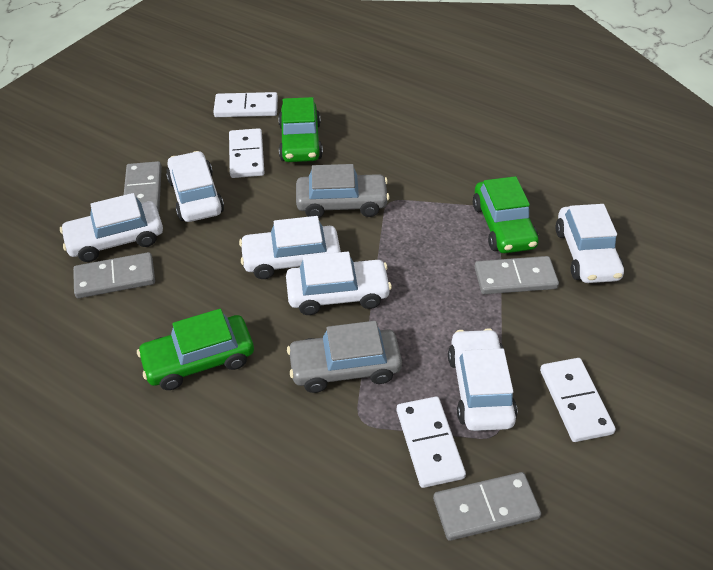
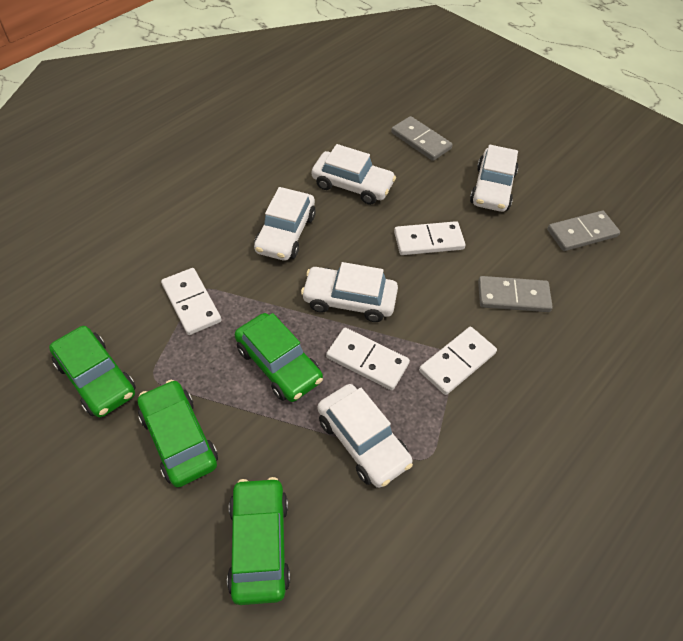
green car: 3 -> 4
grey car: 2 -> 0
grey domino: 4 -> 3
white car: 6 -> 5

